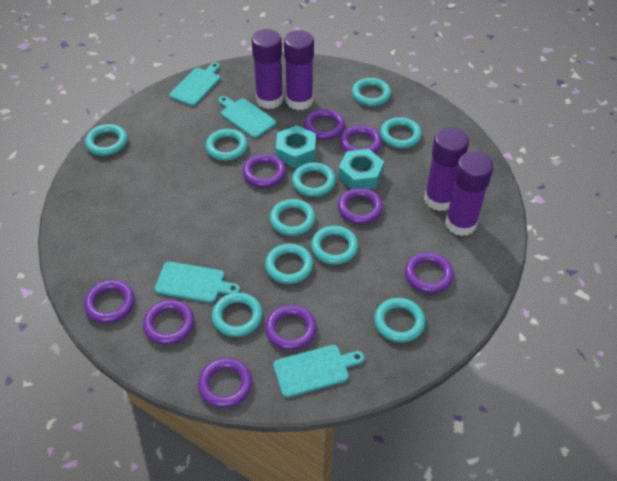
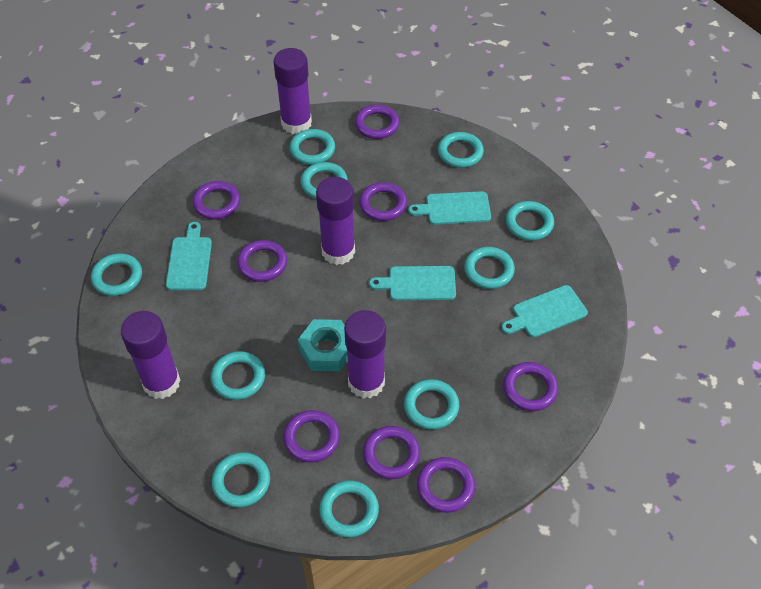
purple ring: 9 -> 8
turquoise nut: 2 -> 1

